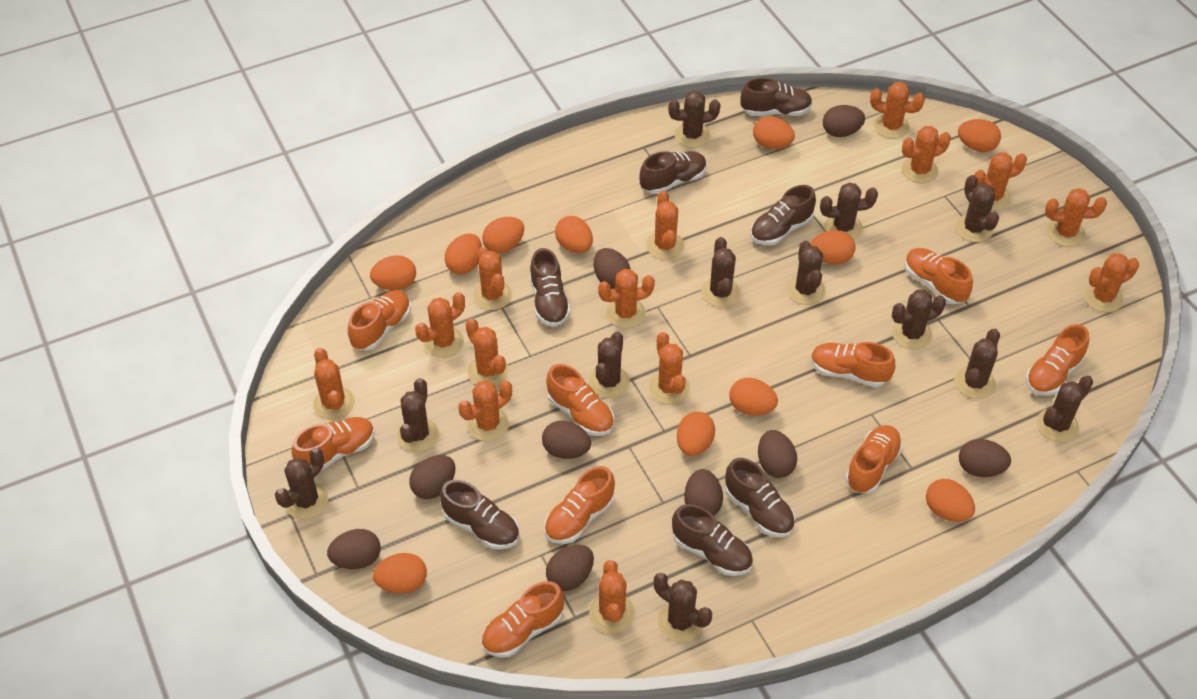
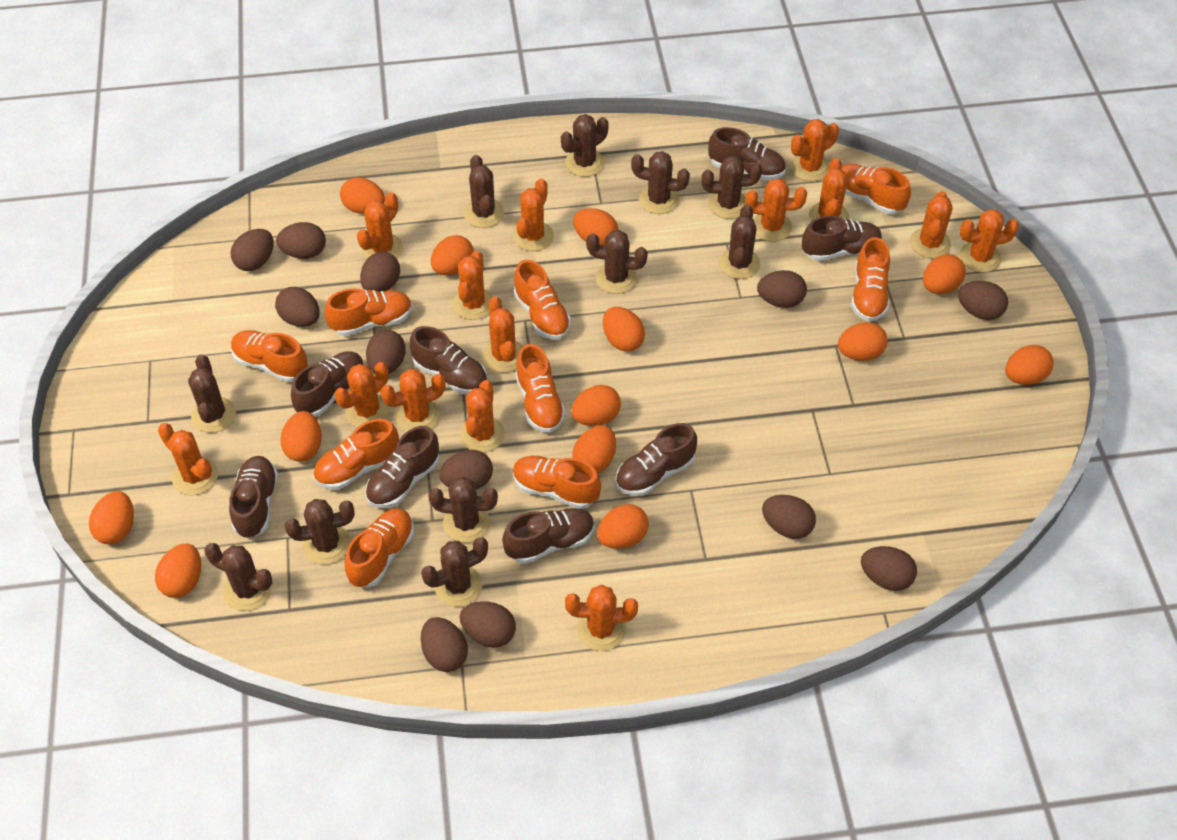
brown cactus: 12 -> 11
brown egg: 9 -> 12
brown shoe: 7 -> 8
orange egg: 11 -> 13

